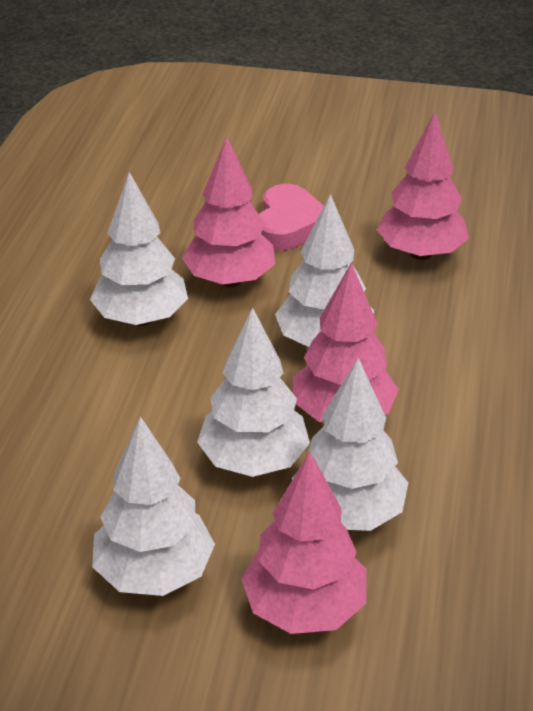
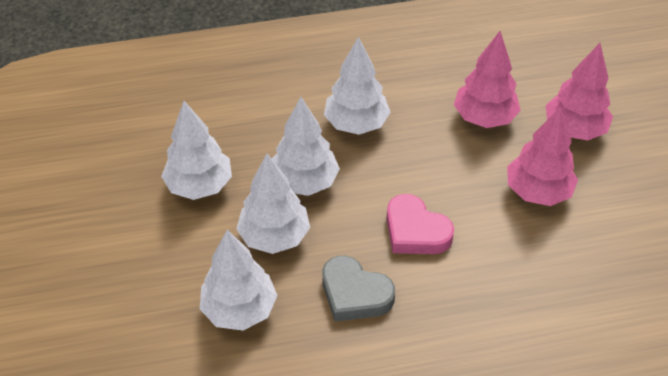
grey heart: 0 -> 1
pink tree: 4 -> 3

